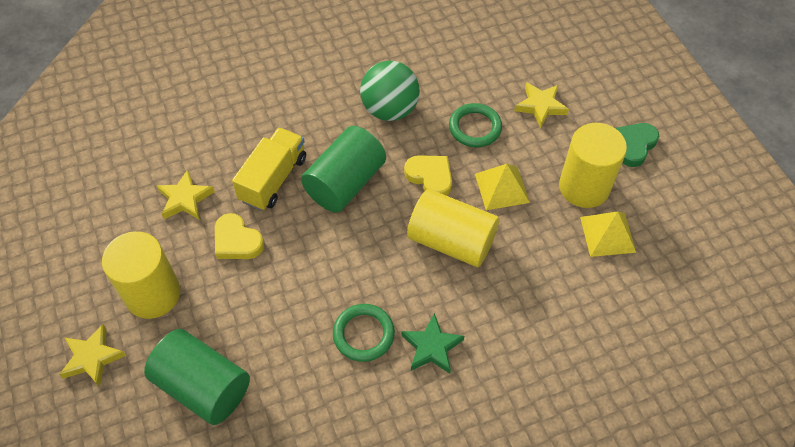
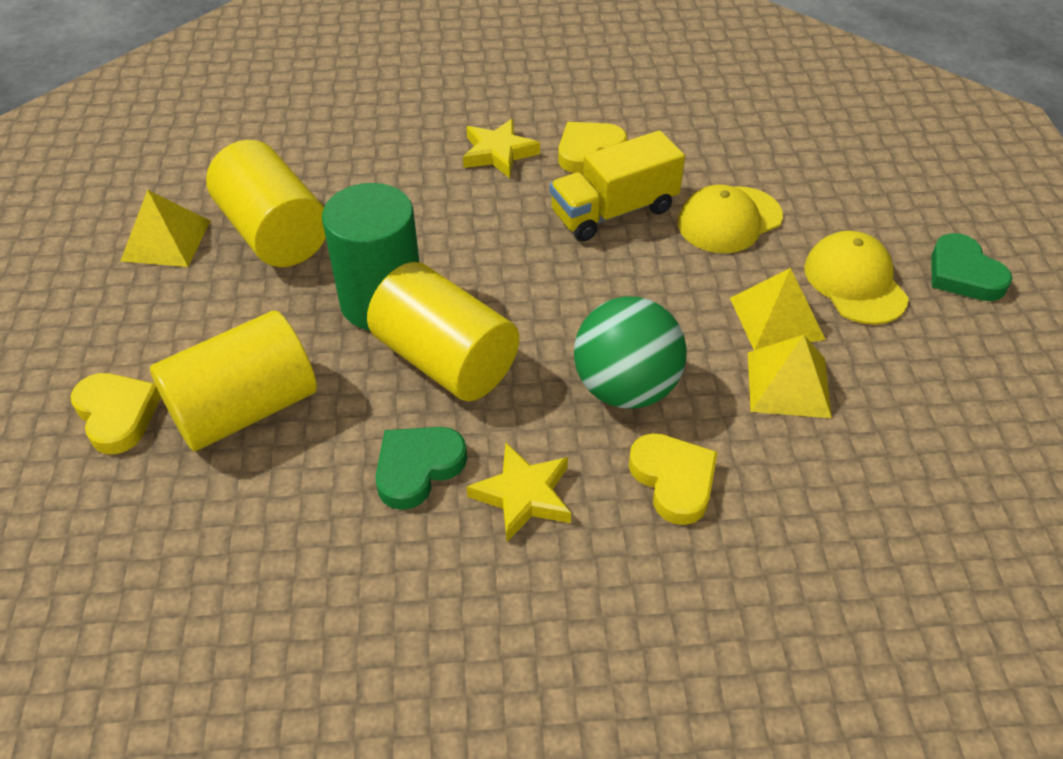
green cylinder: 2 -> 1
green heart: 1 -> 2
green ring: 2 -> 0
green star: 1 -> 0
yellow cap: 0 -> 2
yellow heart: 2 -> 3
yellow pyramid: 2 -> 3
yellow star: 3 -> 2

